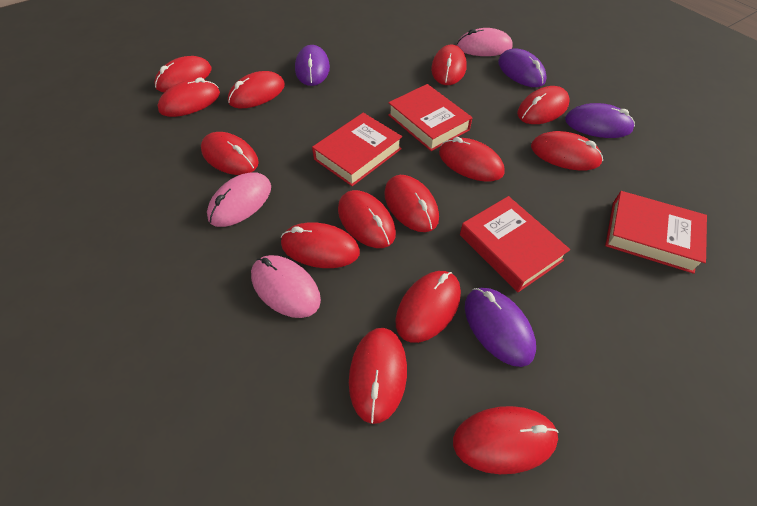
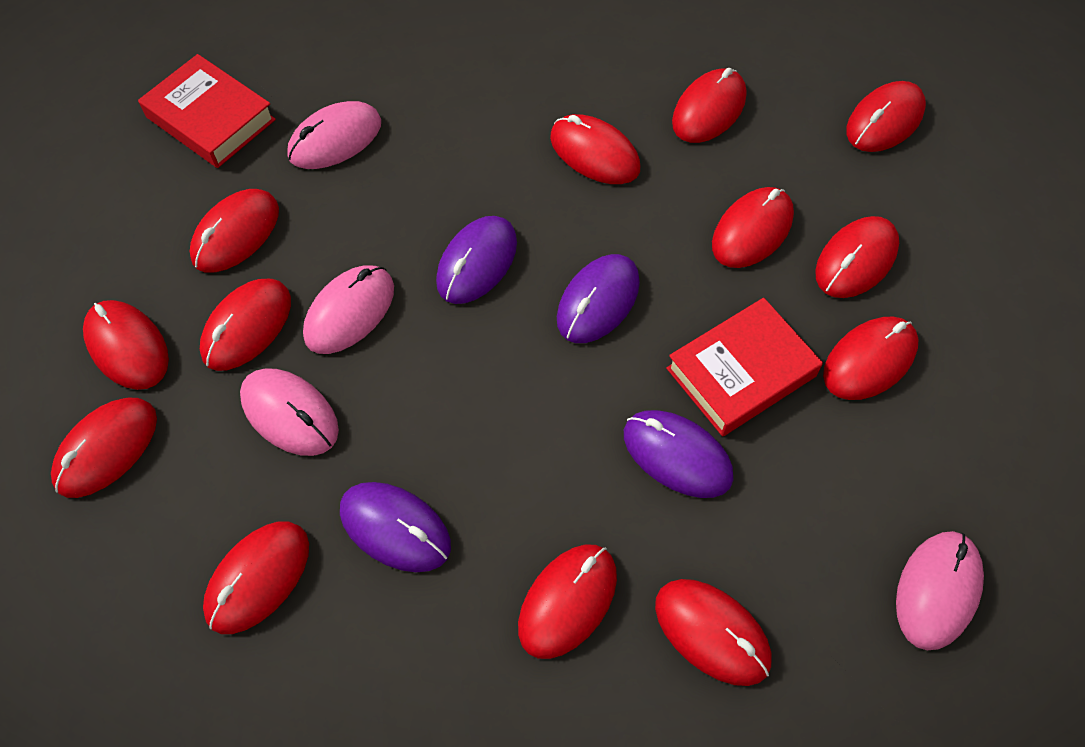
pink mouse: 3 -> 4
red book: 4 -> 2
red mouse: 14 -> 13

